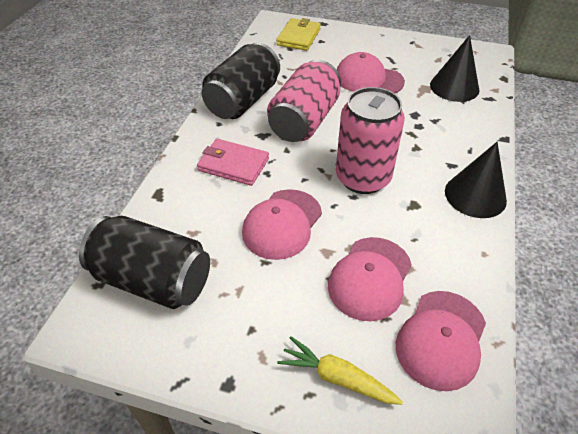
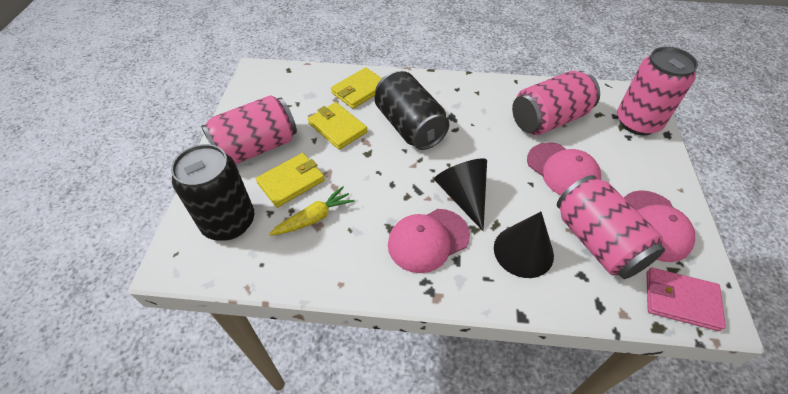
pink can: 2 -> 4
pink cap: 4 -> 3
yellow wallet: 1 -> 3

